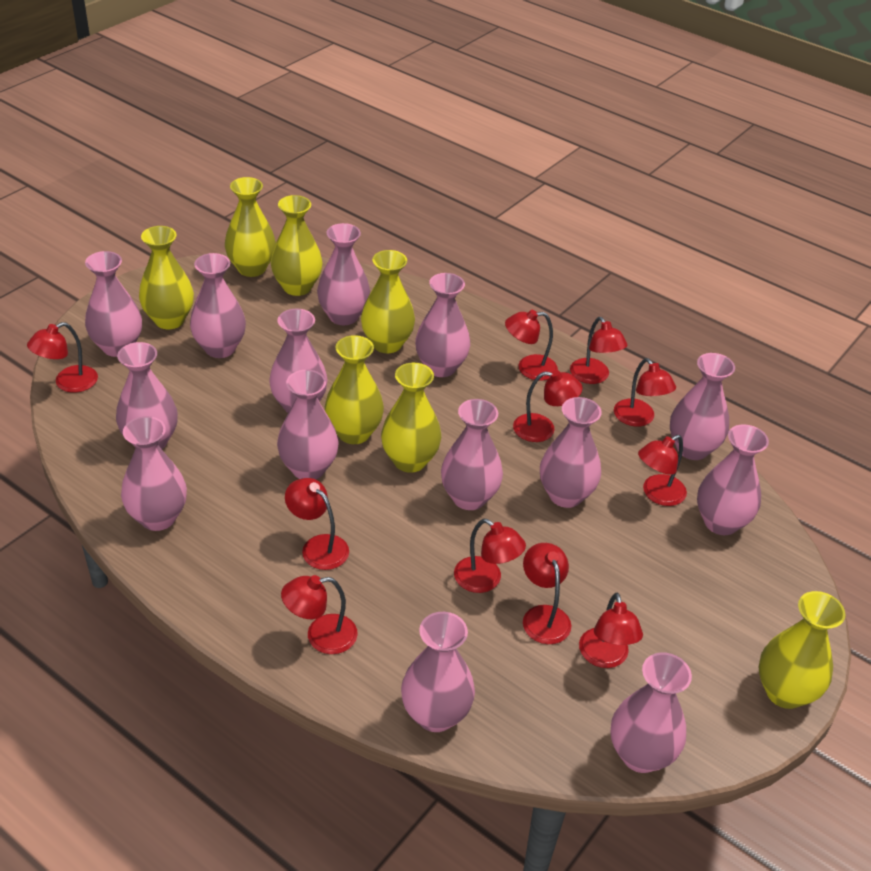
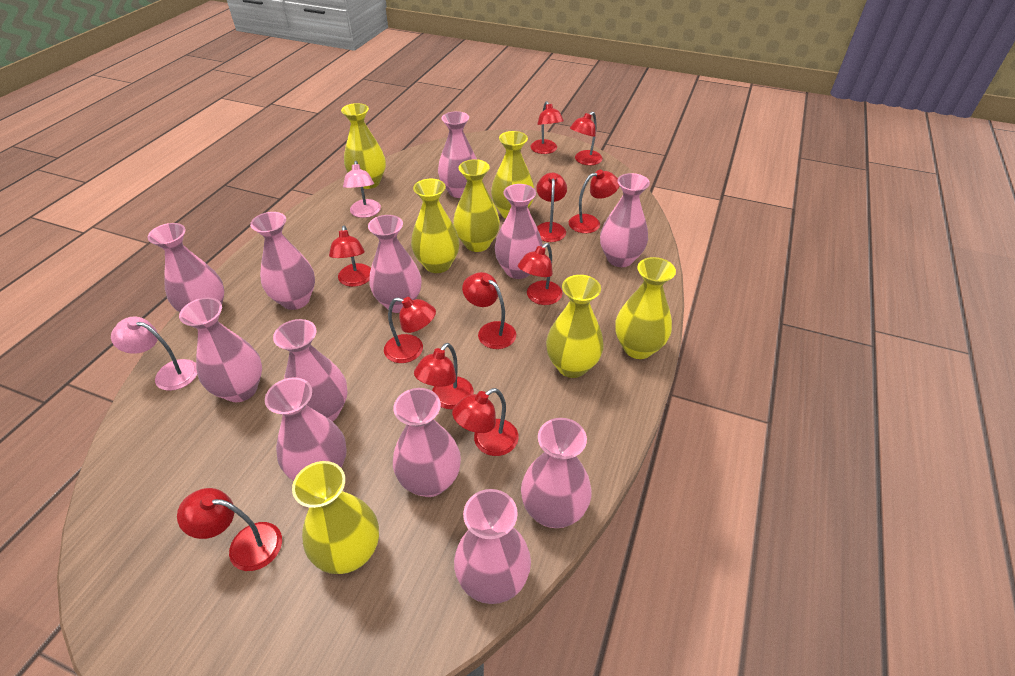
pink lamp: 0 -> 2
pink vase: 14 -> 12

